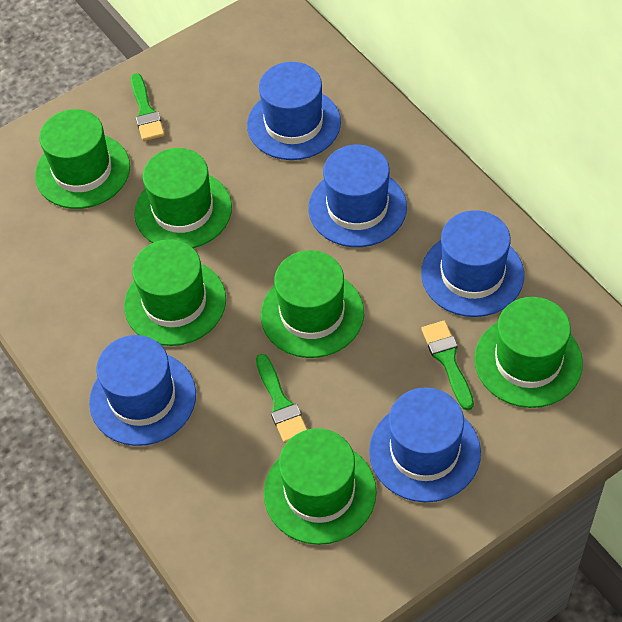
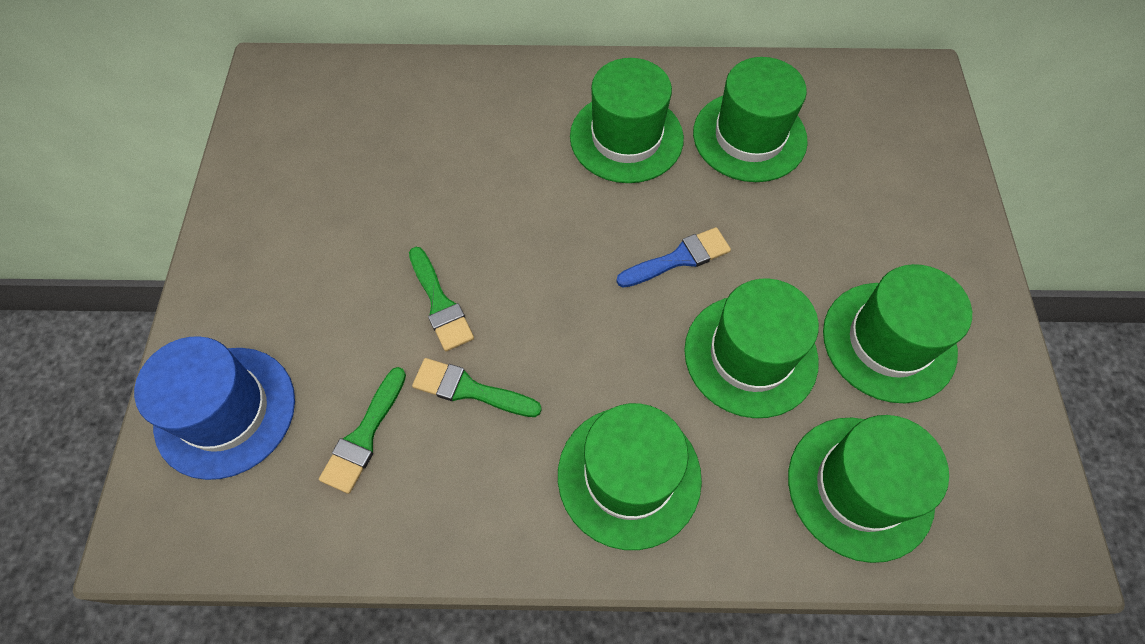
blue brush: 0 -> 1
blue hat: 5 -> 1

